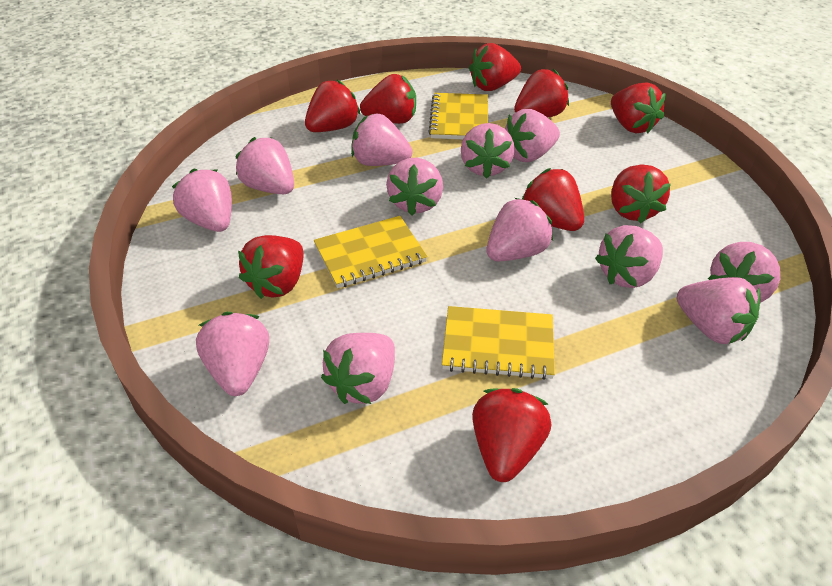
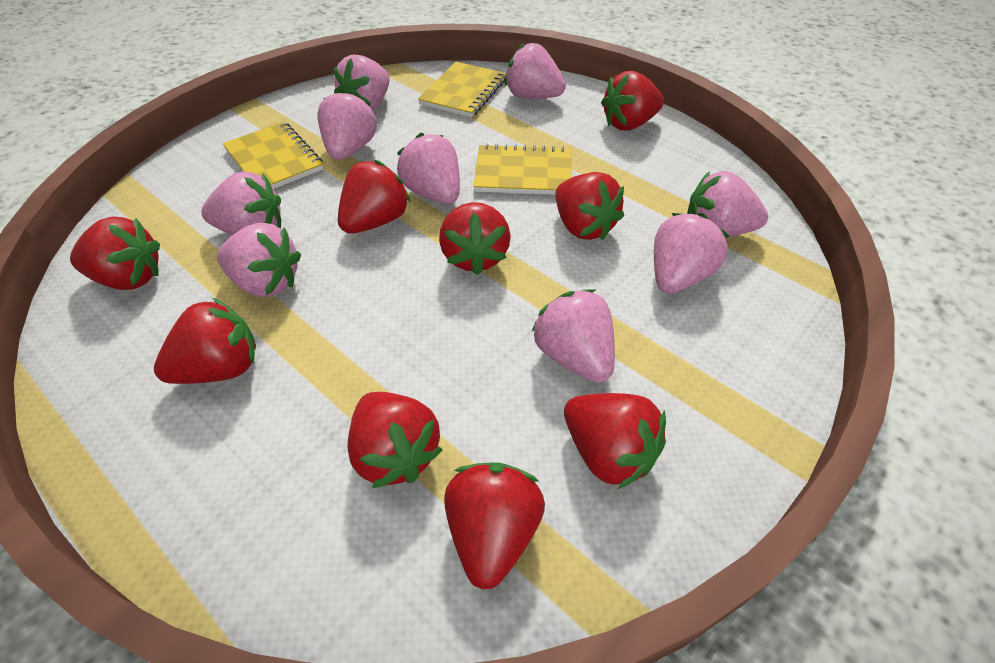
pink strawberry: 12 -> 9

